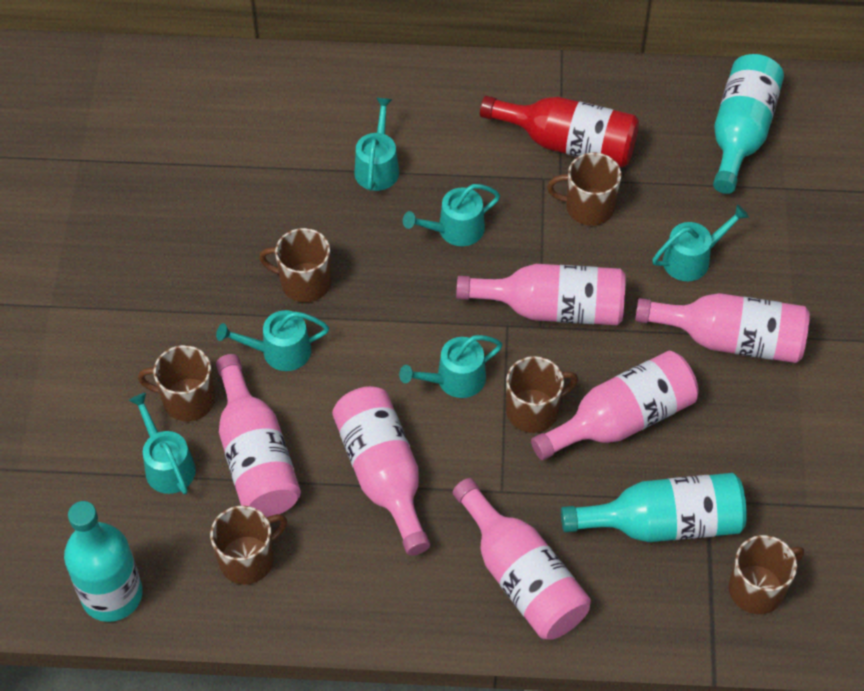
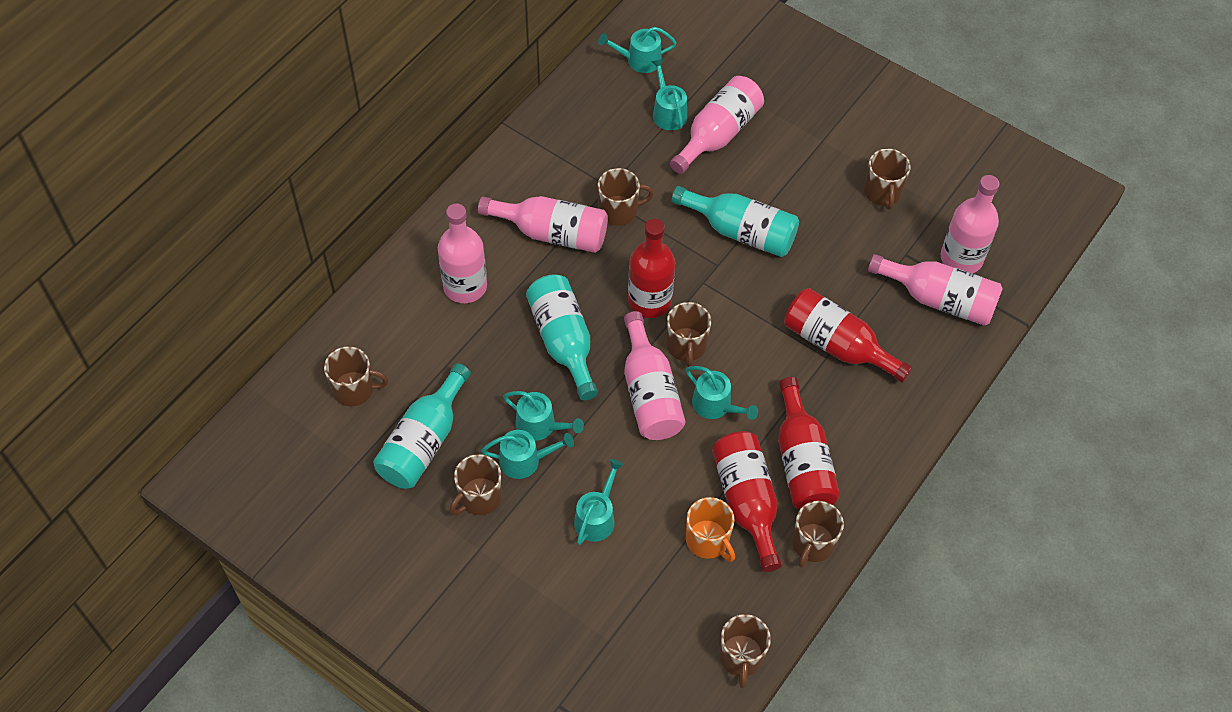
brown mug: 6 -> 7
orange mug: 0 -> 1
red bottle: 1 -> 4

